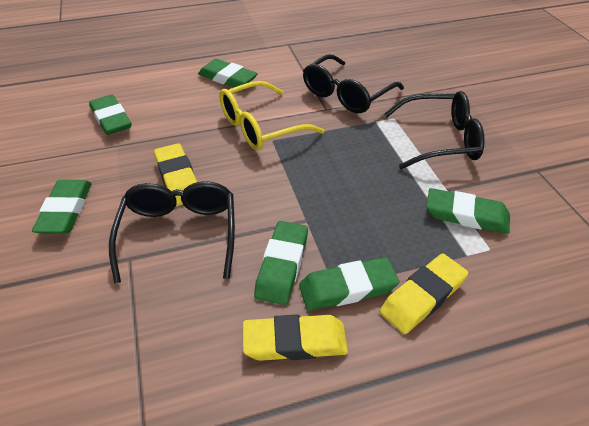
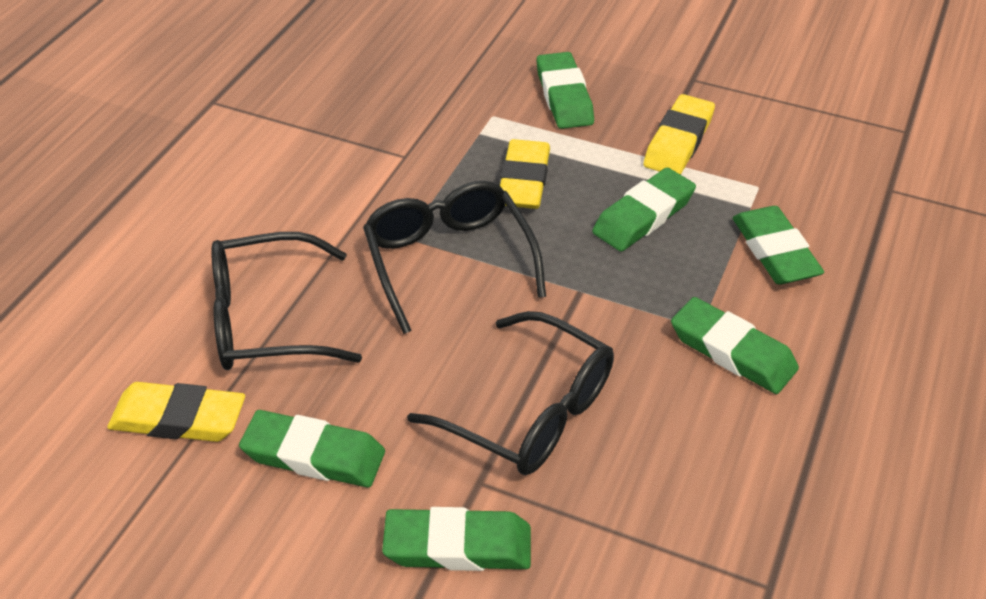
yellow glasses: 1 -> 0

